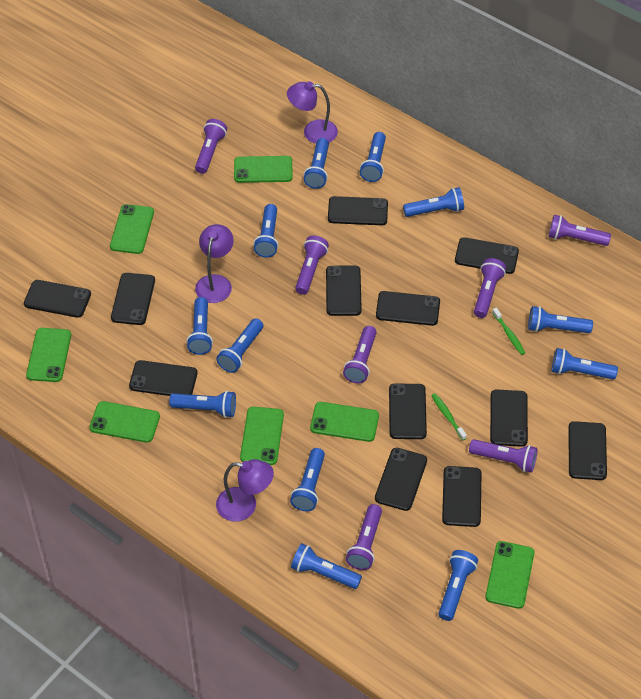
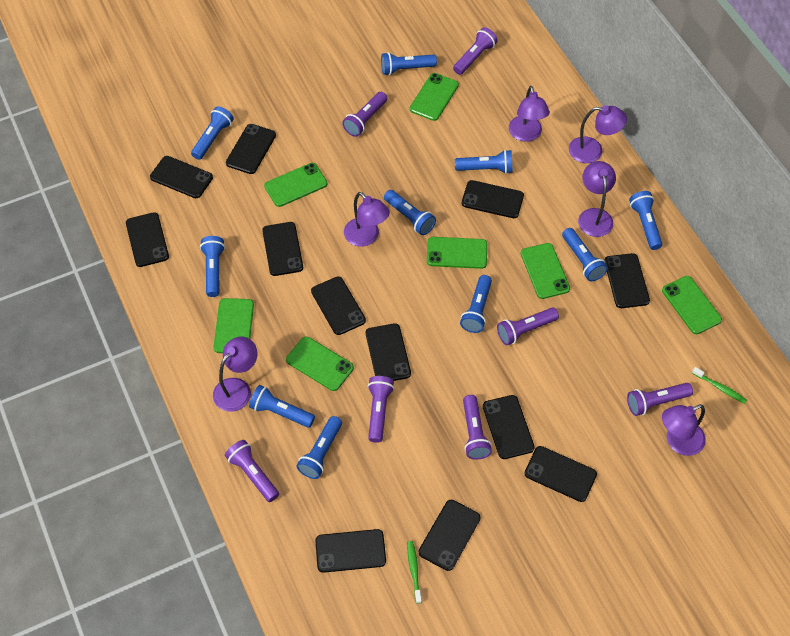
blue flashlight: 12 -> 10
purple lamp: 3 -> 6

